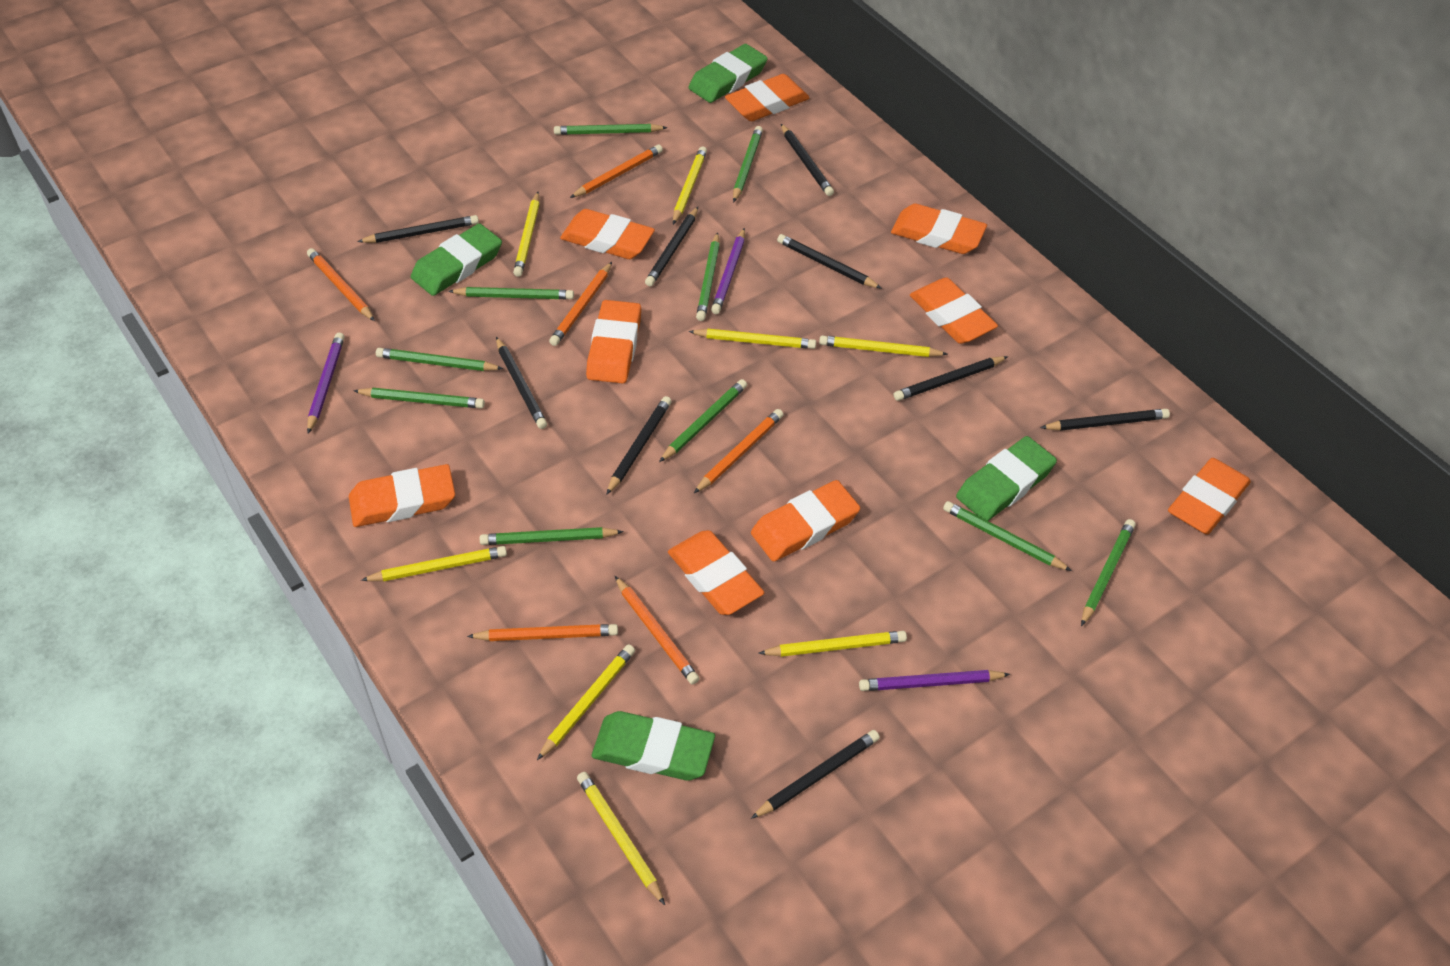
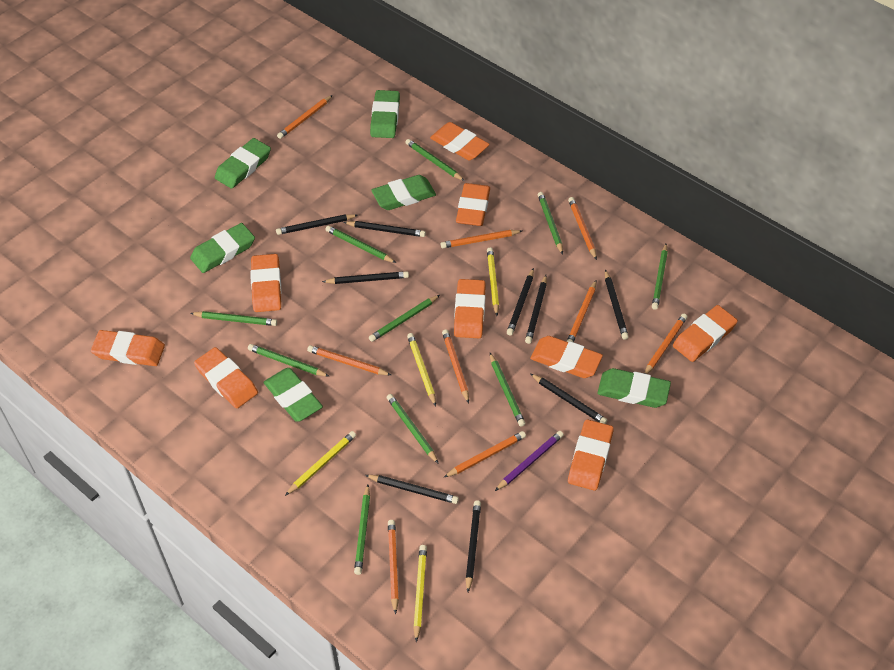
green eraser: 4 -> 6
orange pencil: 6 -> 9
purple pencil: 3 -> 1
yellow pencil: 8 -> 4

